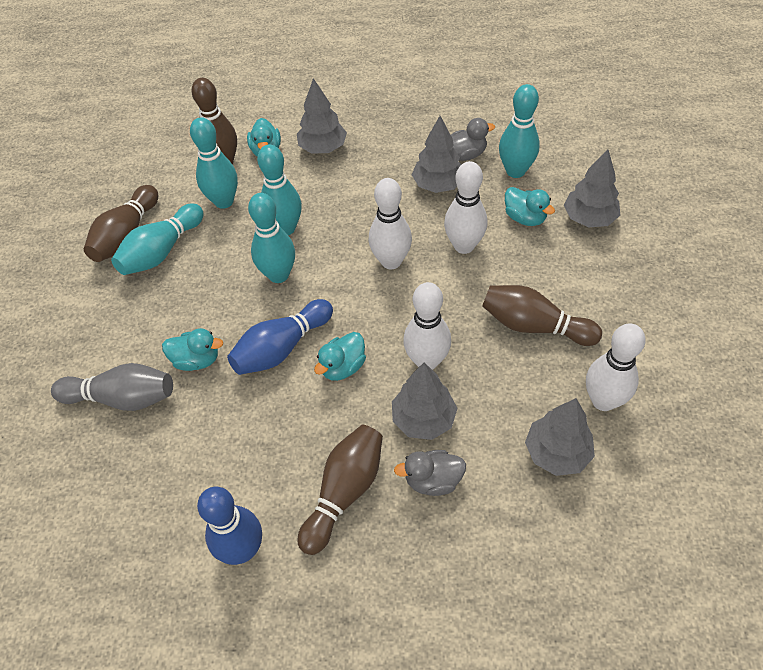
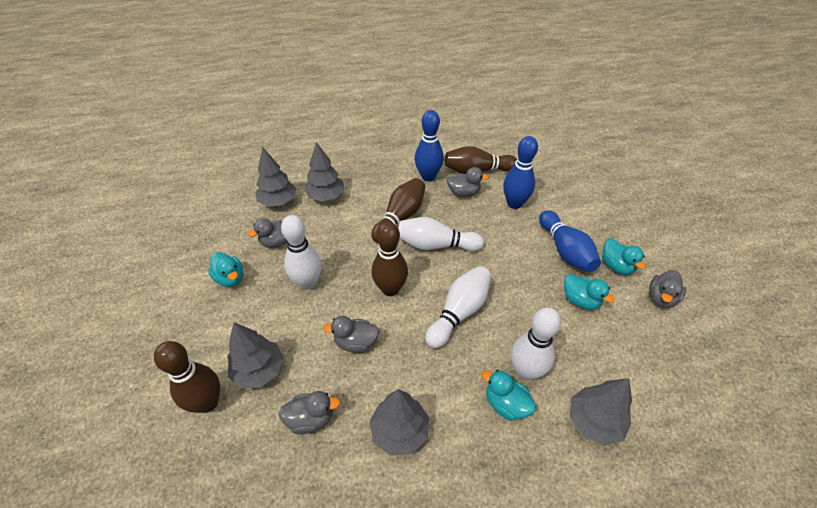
blue bowling pin: 2 -> 3
grey bowling pin: 1 -> 0
grey duck: 2 -> 5
turquoise bowling pin: 5 -> 0

